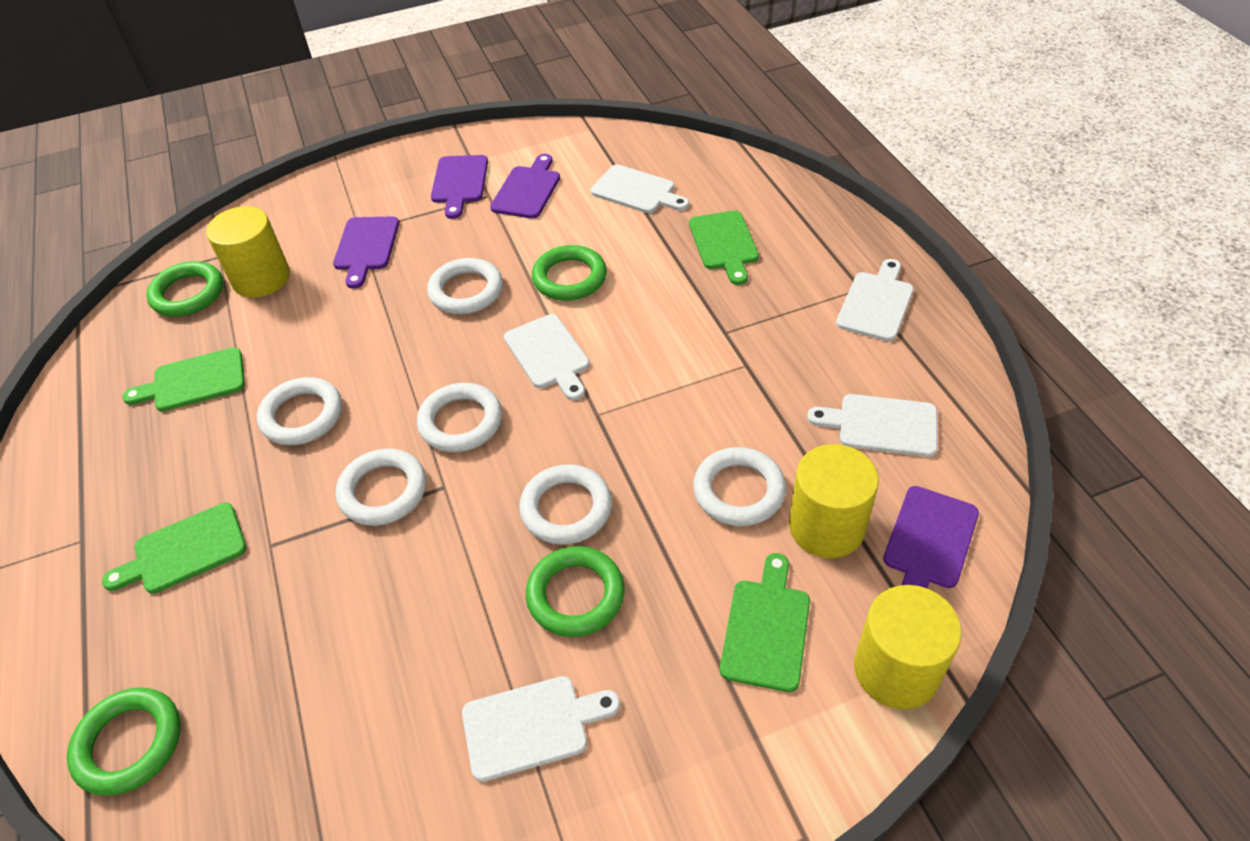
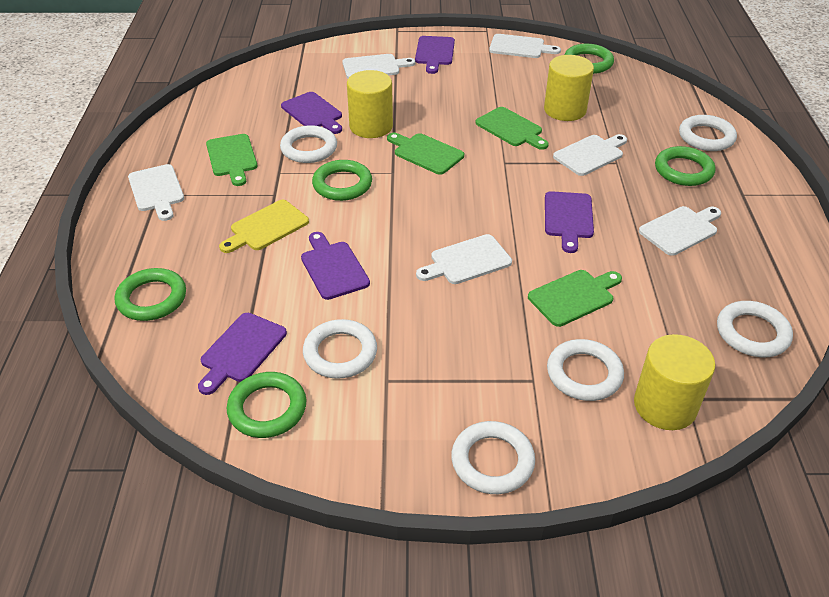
green ring: 4 -> 5
purple cutting board: 4 -> 5
white cutting board: 5 -> 6
yellow cutting board: 0 -> 1

